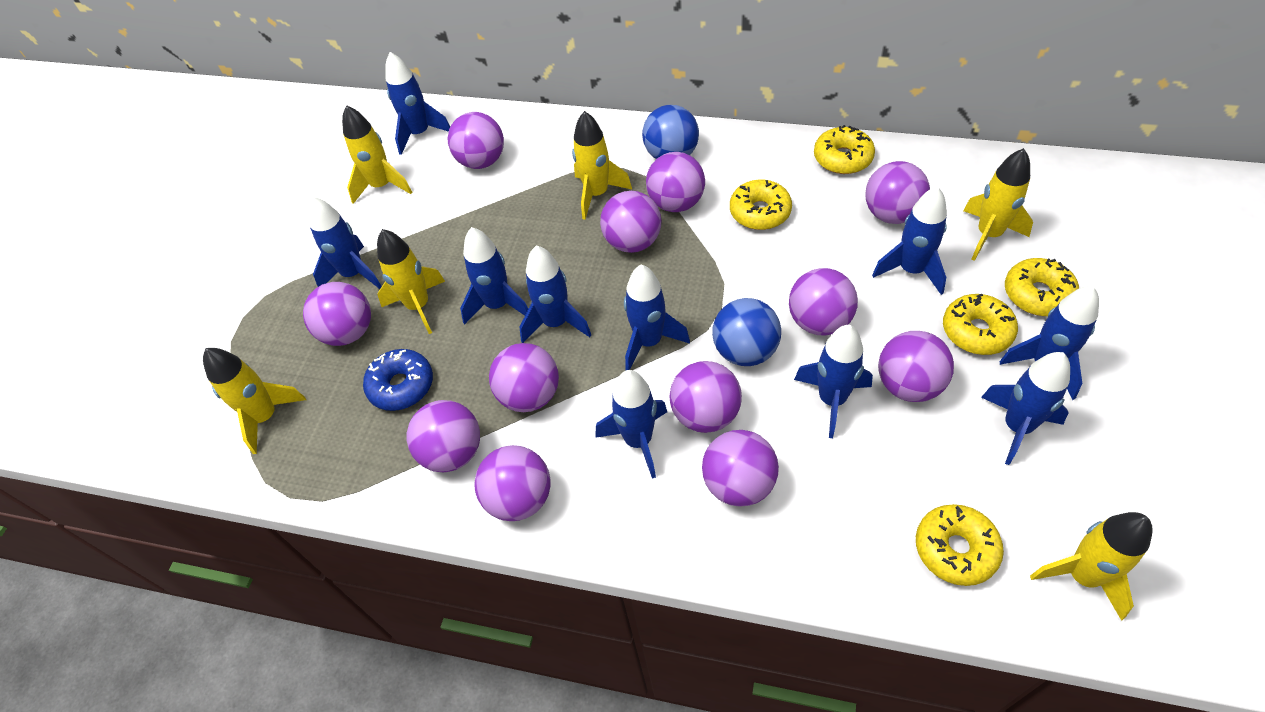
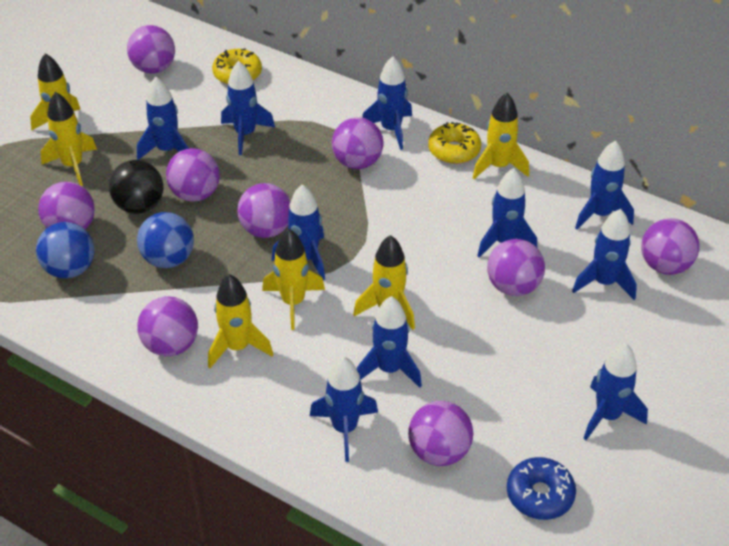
black ball: 0 -> 1
purple ball: 12 -> 9
yellow donut: 5 -> 2

